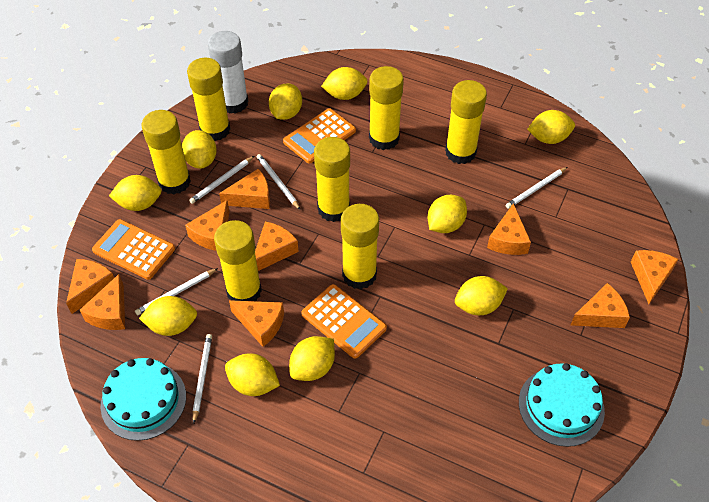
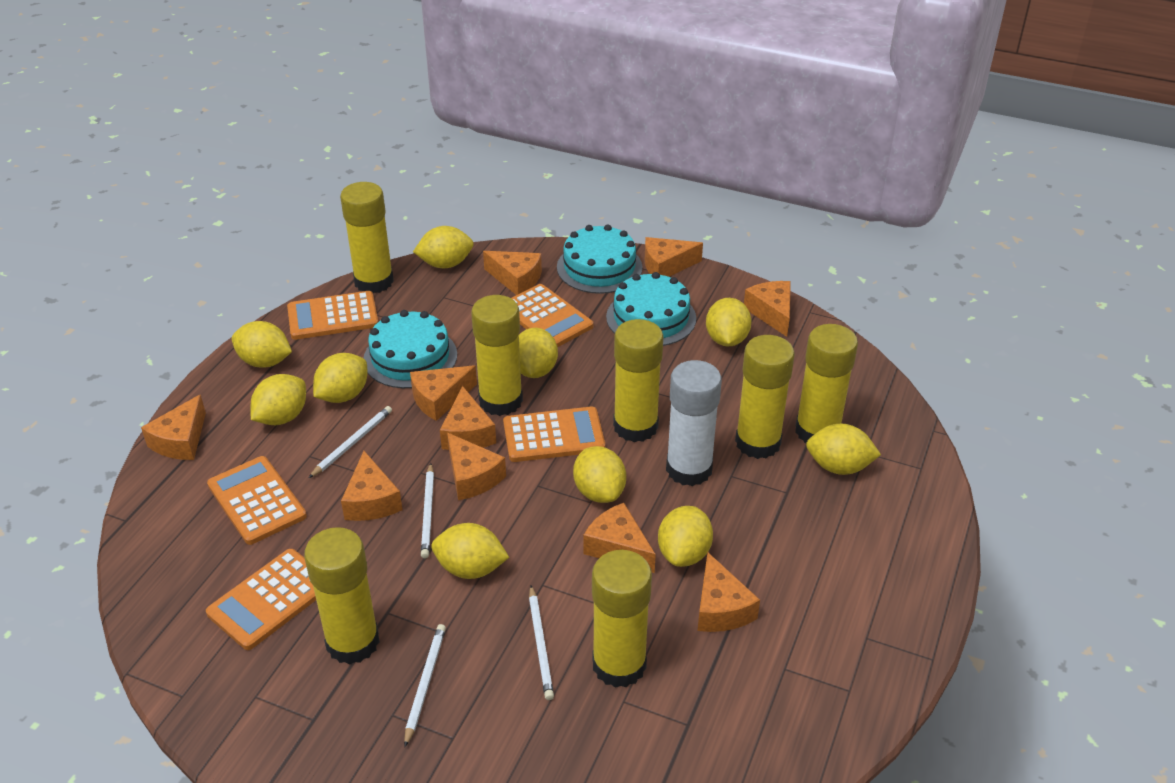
orange calculator: 3 -> 5
orange cheese: 9 -> 10
turquoise cake: 2 -> 3
white pencil: 5 -> 4

